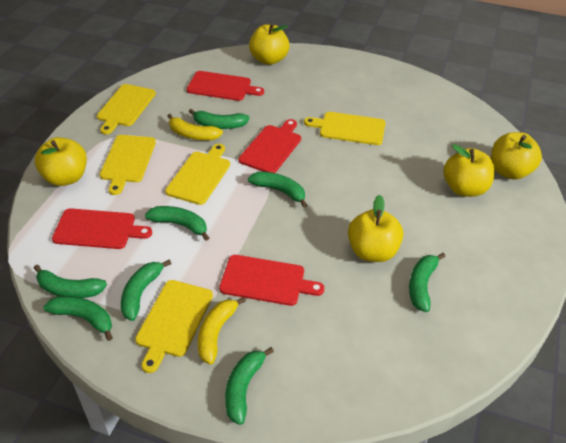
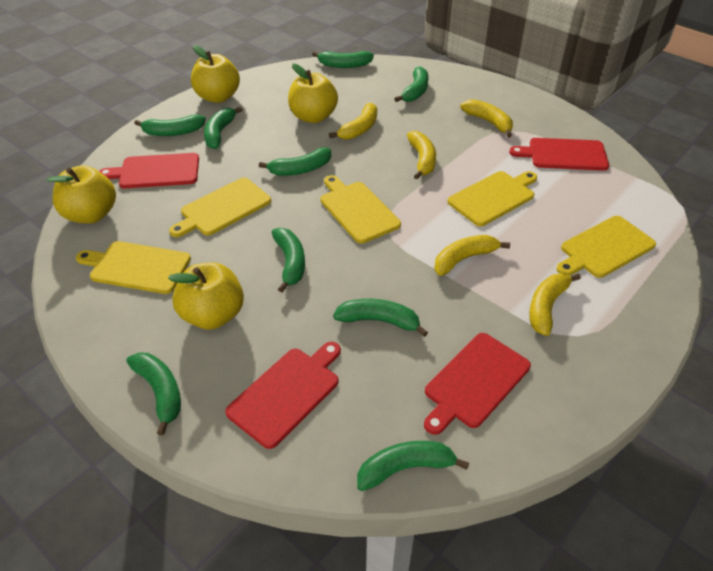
green banana: 8 -> 9
yellow apple: 5 -> 4
yellow banana: 2 -> 5

